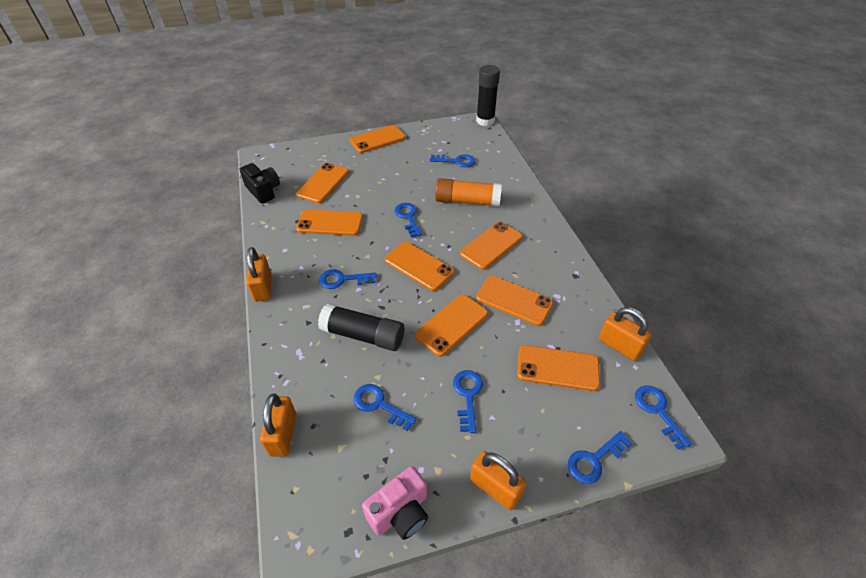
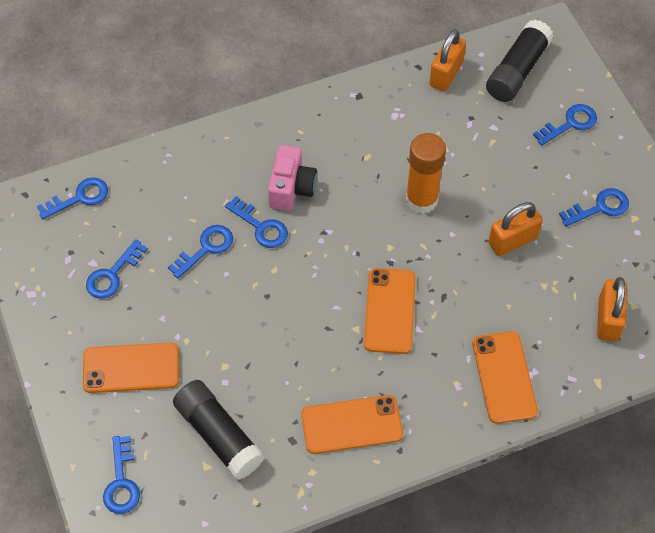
black camera: 1 -> 0
orange padlock: 4 -> 3
orange phone: 8 -> 4

